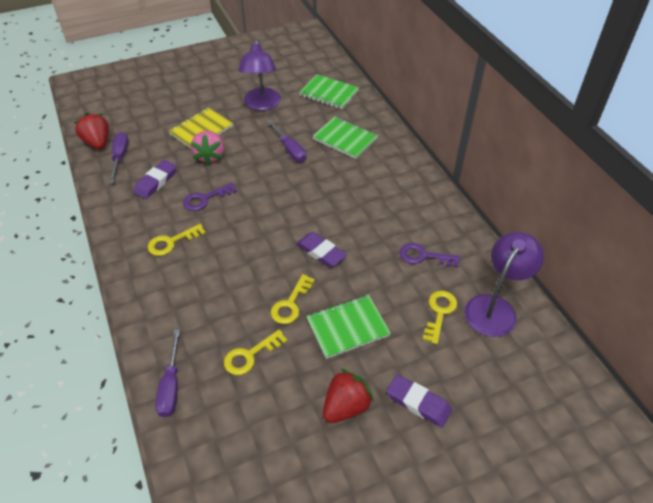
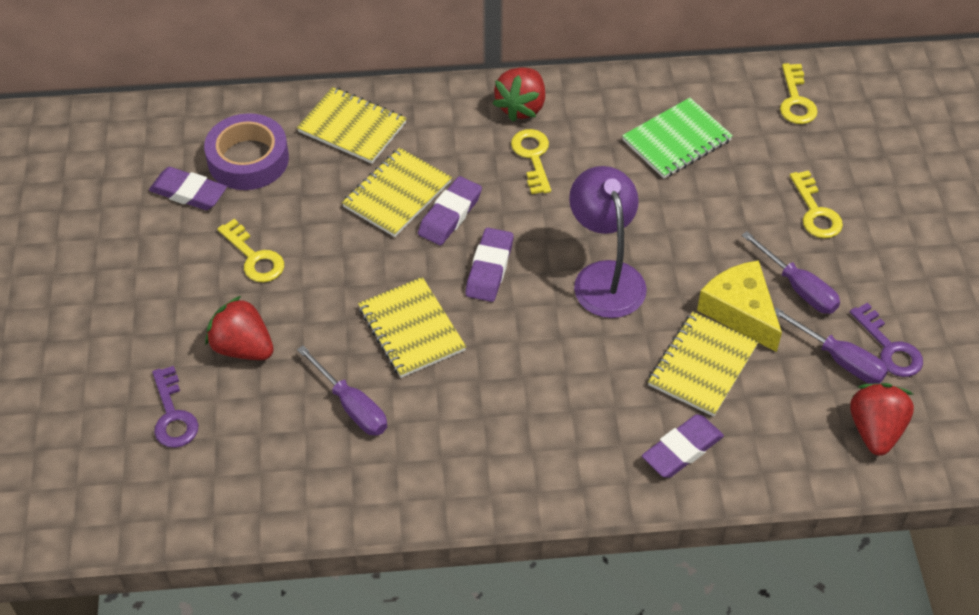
green notebook: 3 -> 1
pink strawberry: 1 -> 0
purple eraser: 3 -> 4
purple lamp: 2 -> 1
purple tape: 0 -> 1
red strawberry: 2 -> 3
yellow cheese: 0 -> 1
yellow notebook: 1 -> 4

